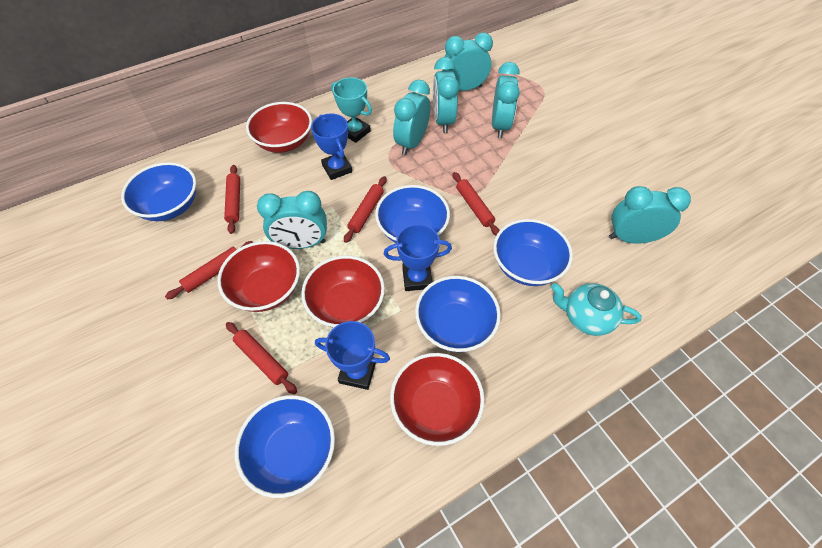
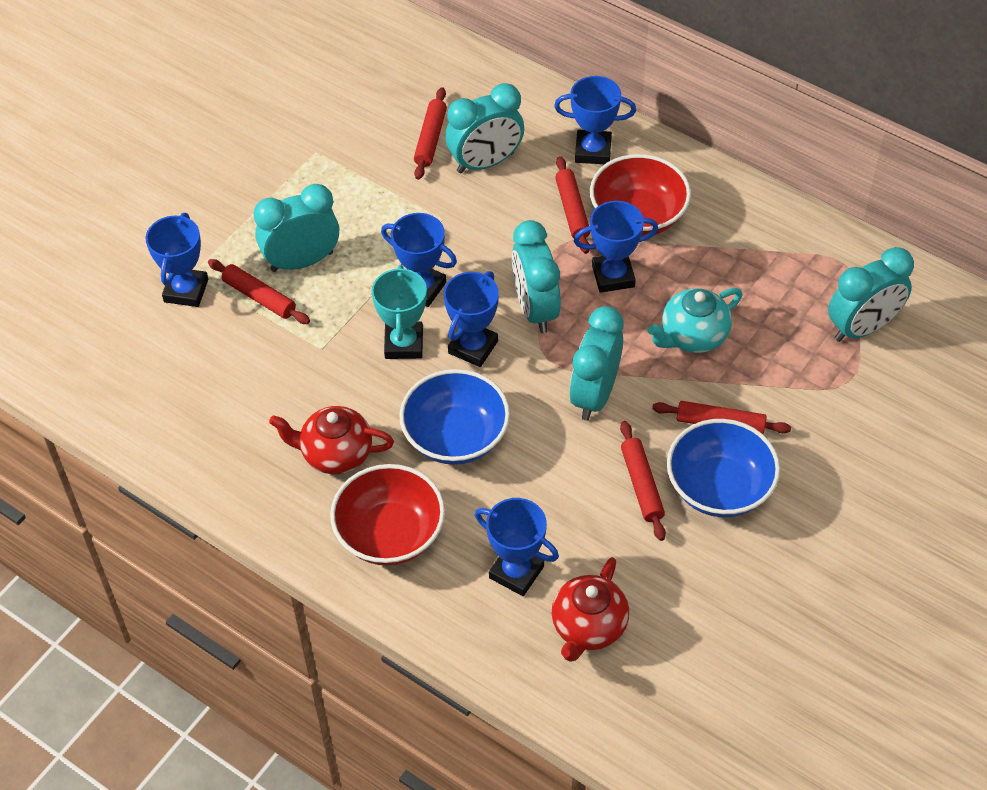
blue bowl: 5 -> 2
blue trophy: 3 -> 6
red bowl: 4 -> 2
red teapot: 0 -> 2
turquoise clock: 6 -> 5

